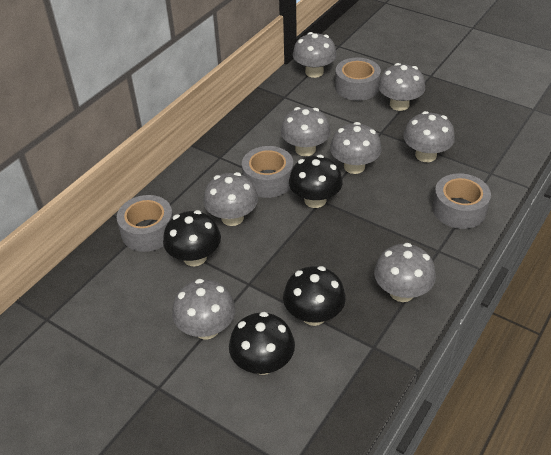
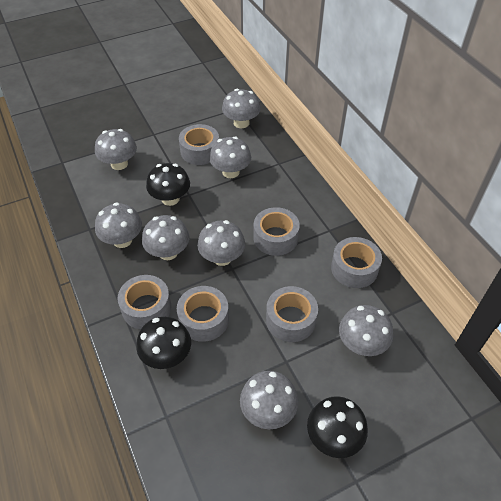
black mushroom: 4 -> 3
grey tape: 4 -> 6

